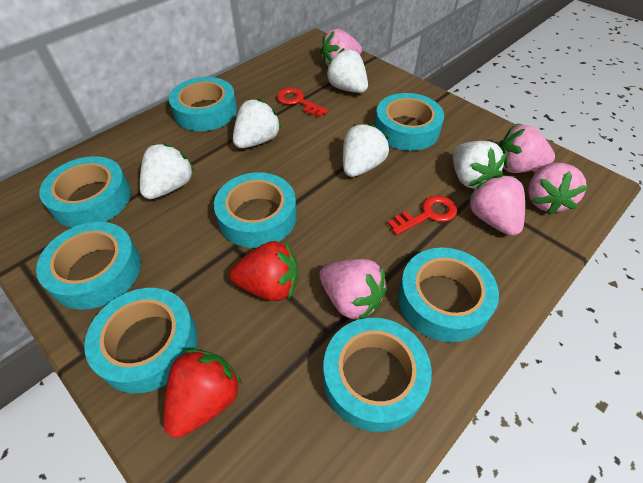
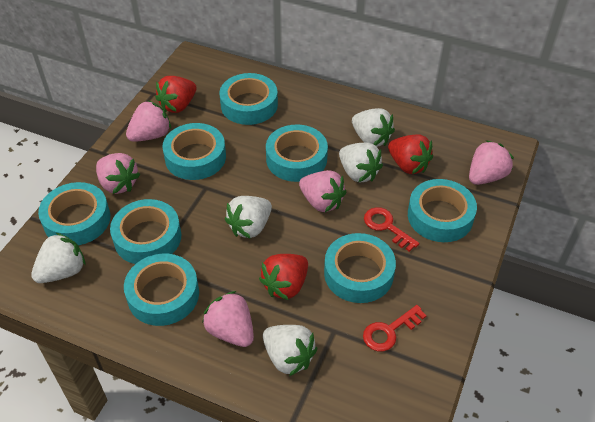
red strawberry: 2 -> 3

